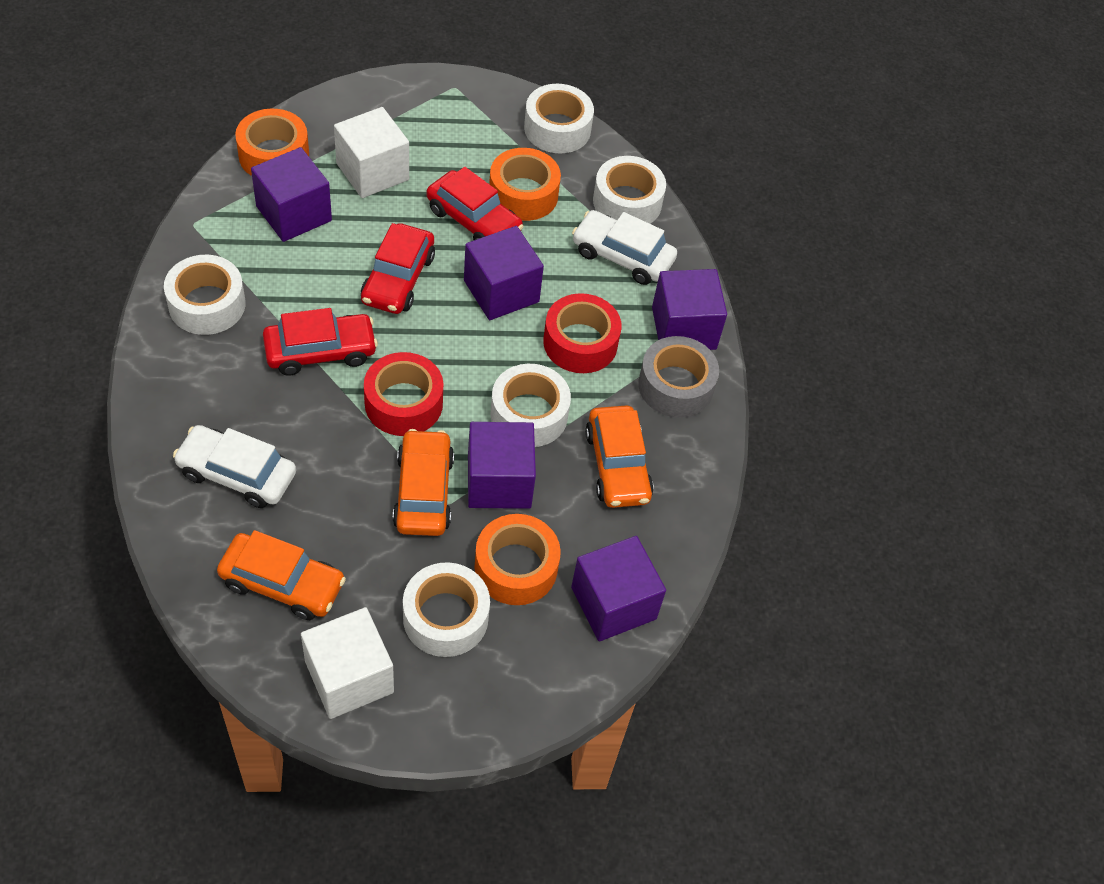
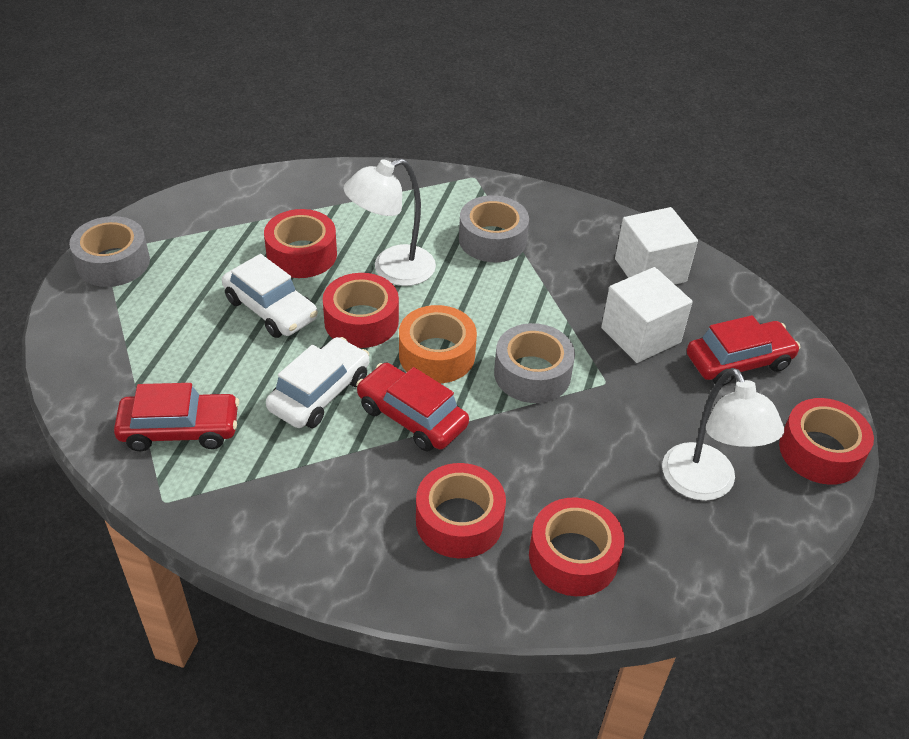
grey tape: 1 -> 3
orange car: 3 -> 0
orange tape: 3 -> 1
purple cube: 5 -> 0
red tape: 2 -> 5
white lamp: 0 -> 2
white tape: 5 -> 0

